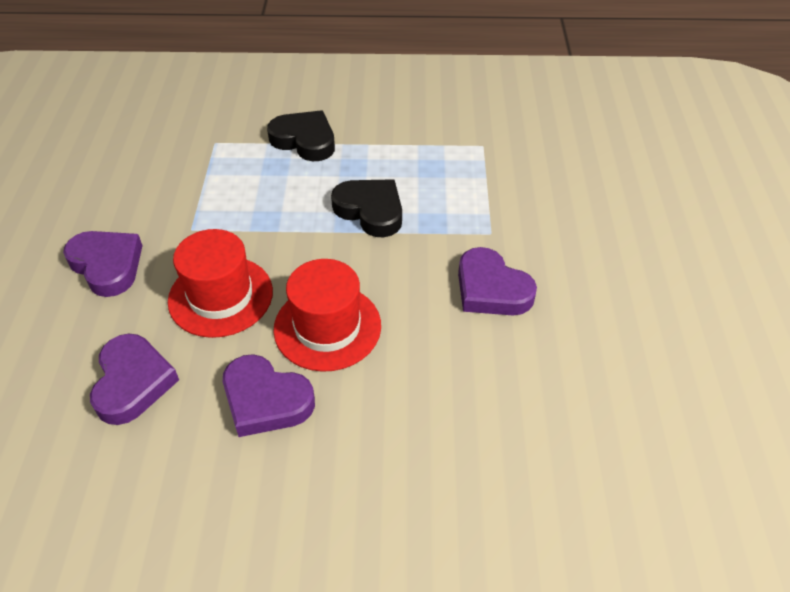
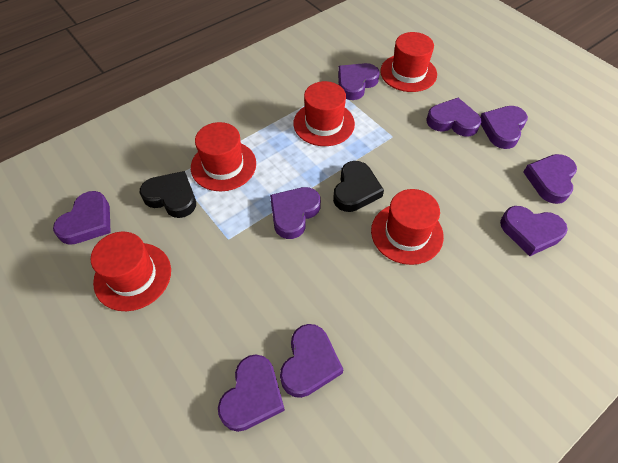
purple heart: 4 -> 9
red hat: 2 -> 5

